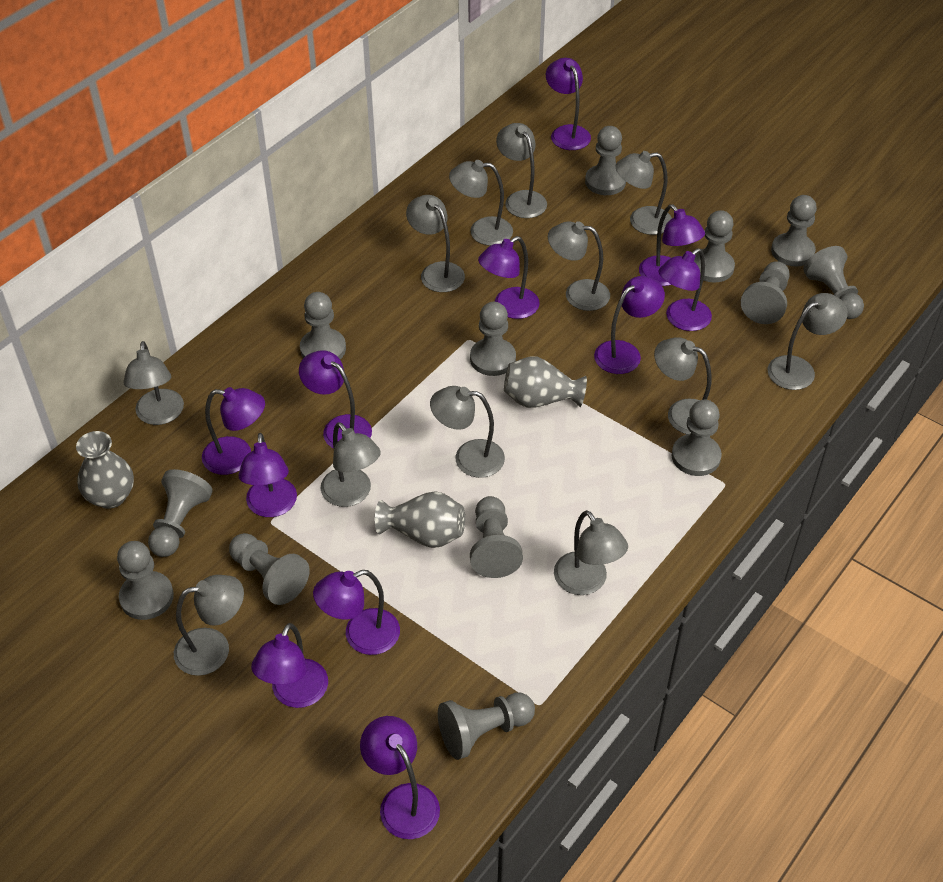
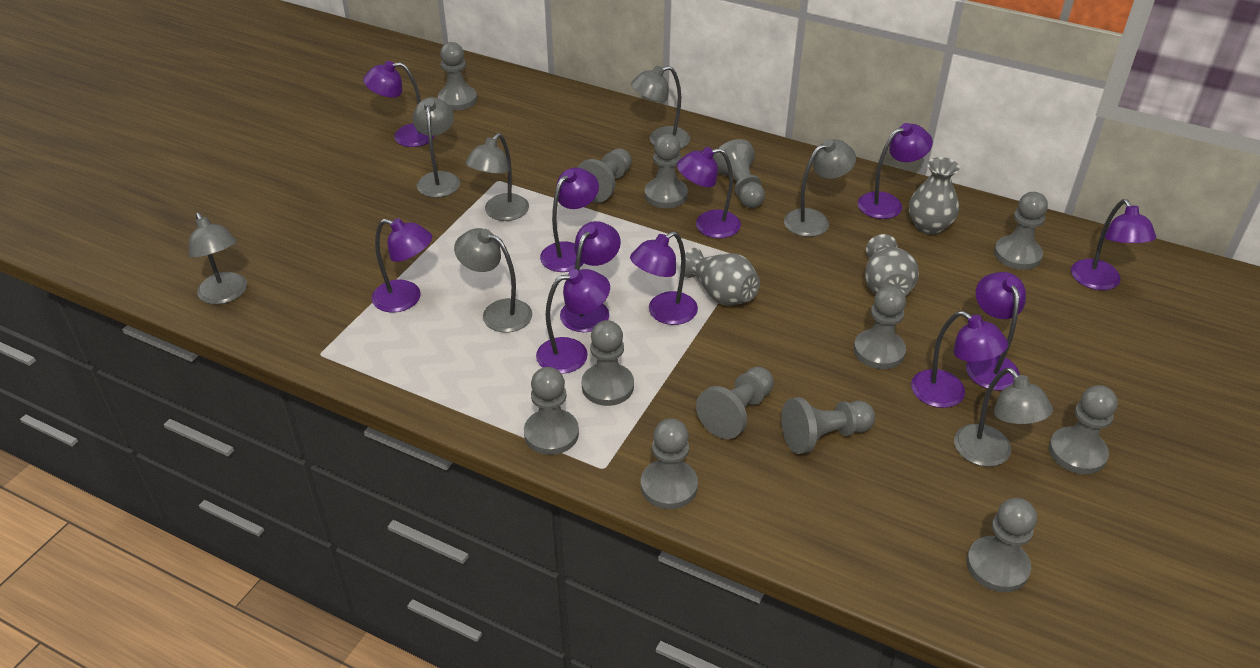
grey lamp: 12 -> 7

